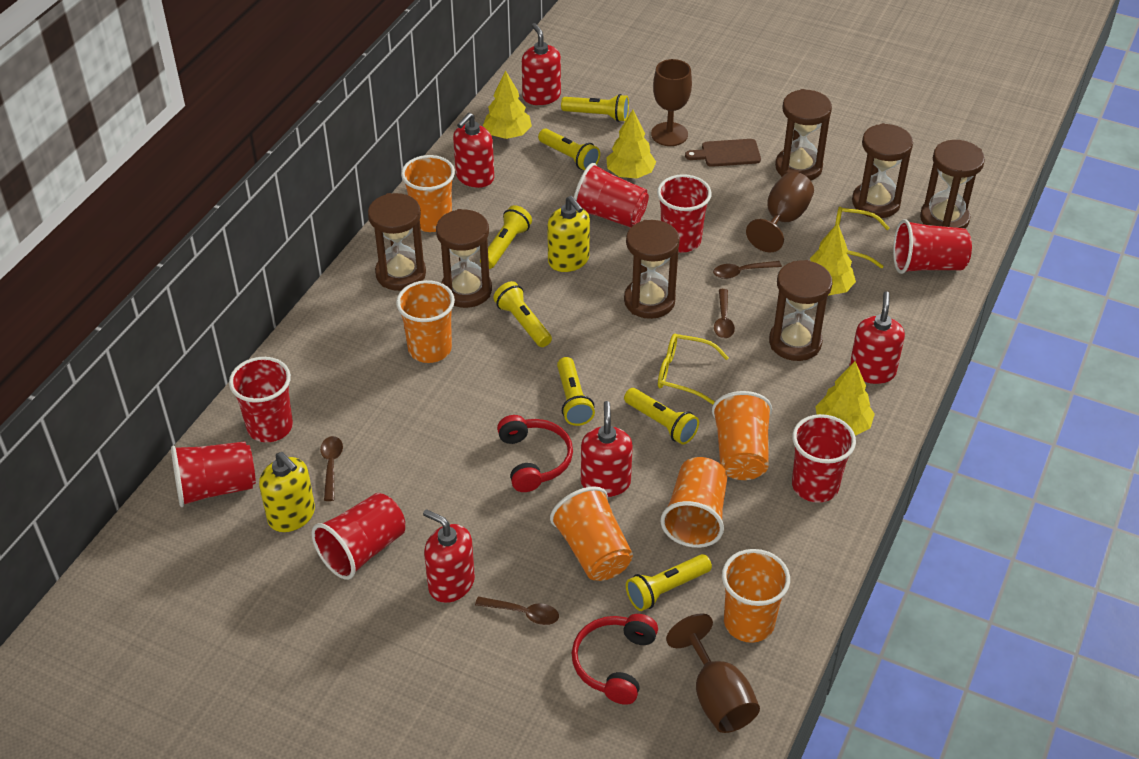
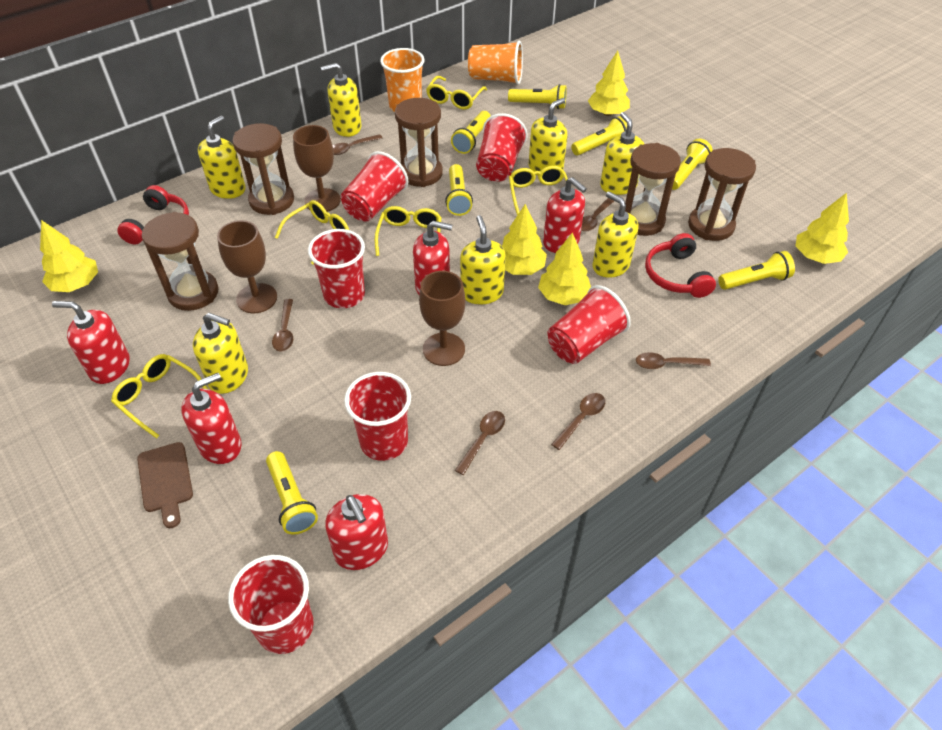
brown hourglass: 7 -> 5
brown spoon: 4 -> 6
orange cup: 6 -> 2
red cup: 7 -> 6
yellow glasses: 2 -> 5
yellow soap dispenser: 2 -> 7
yellow tree: 4 -> 5

